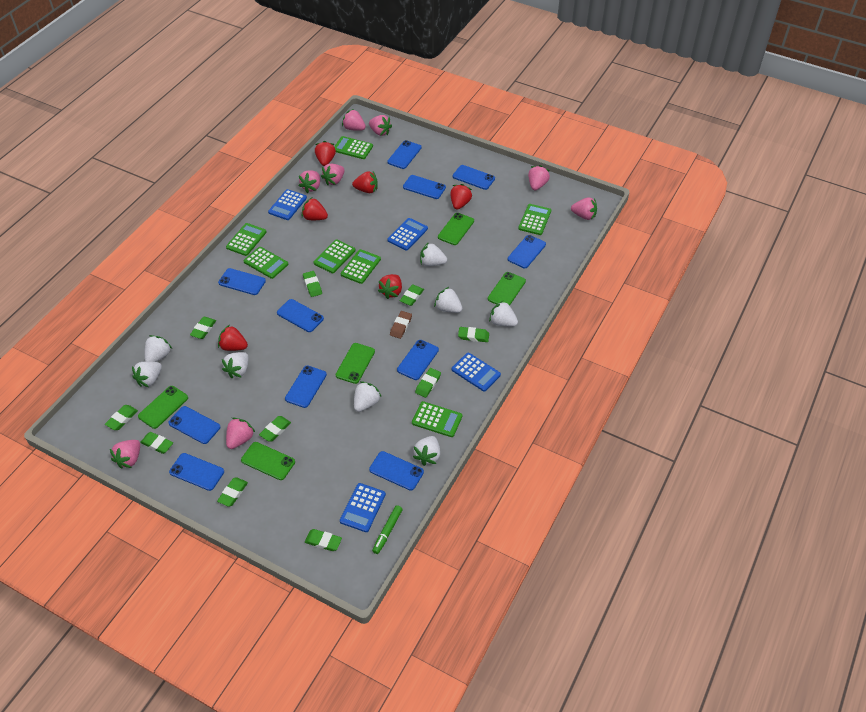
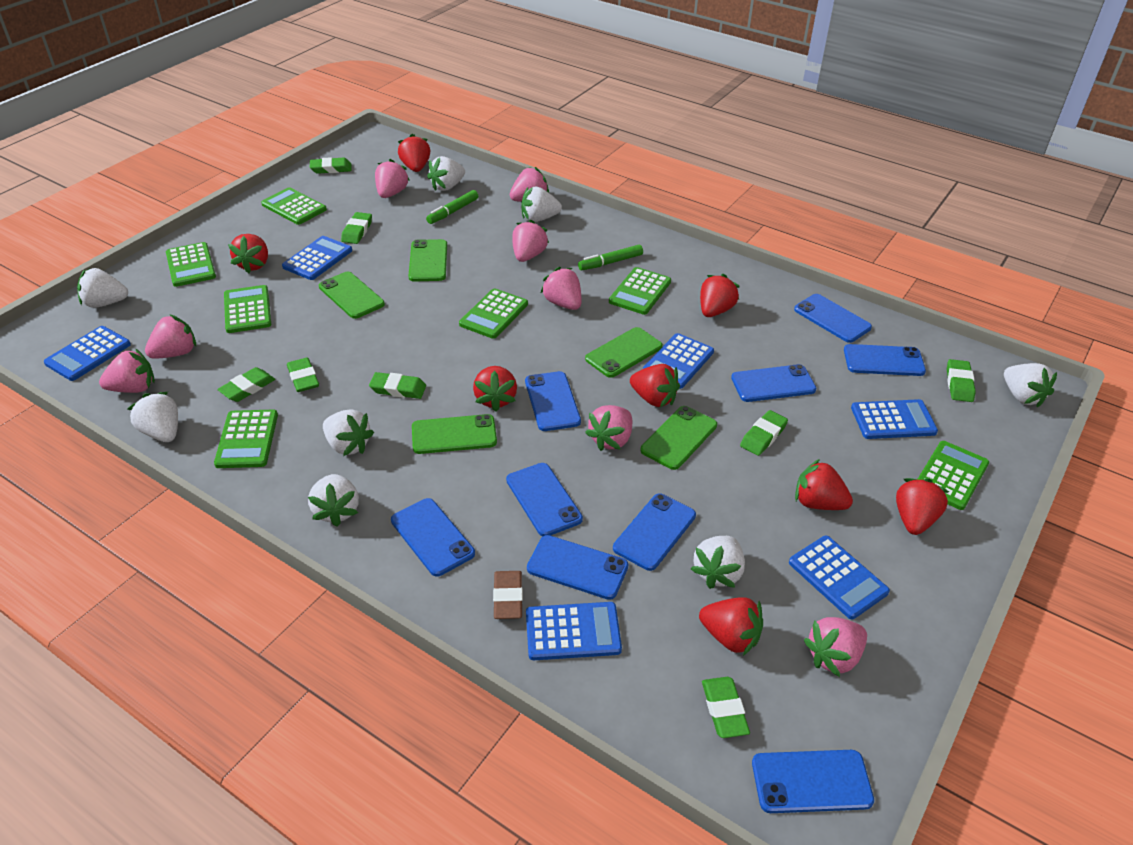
blue calculator: 4 -> 6
blue phone: 11 -> 9
green eraser: 10 -> 8
green marker: 1 -> 2
red strawberry: 6 -> 8

